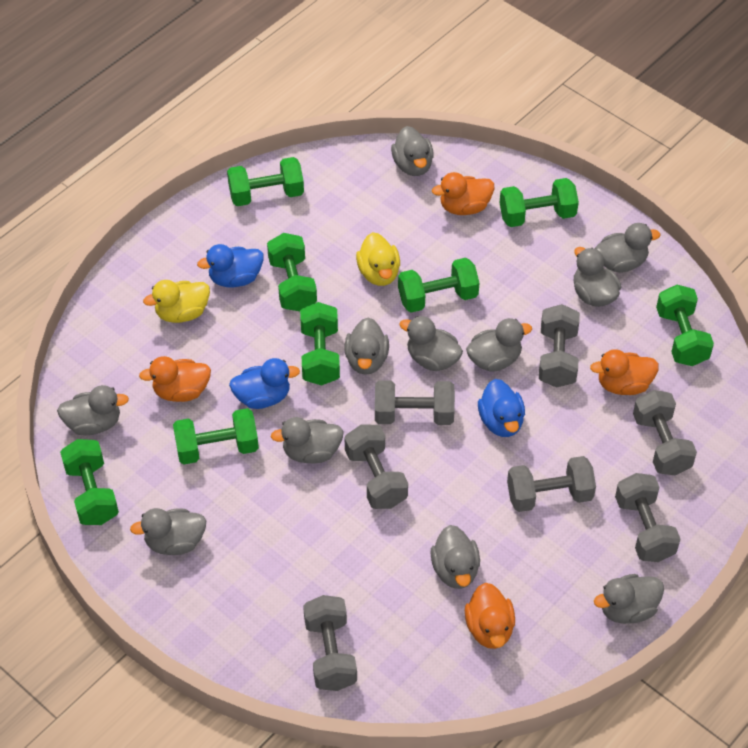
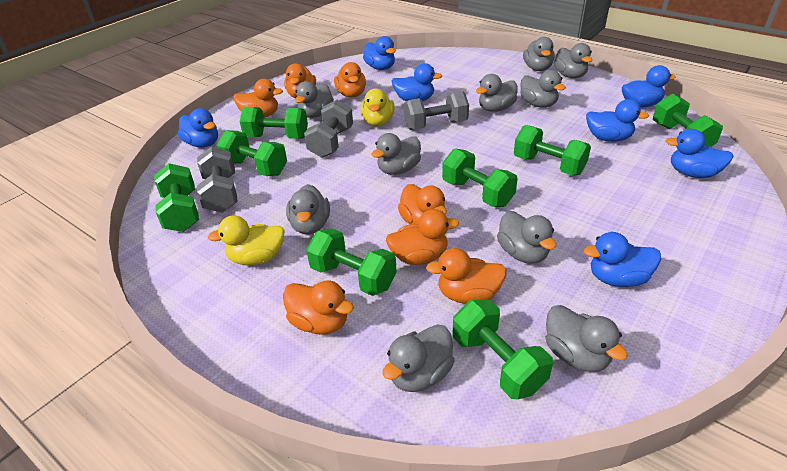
blue duck: 3 -> 7
grey duck: 11 -> 10
grey dumbbell: 7 -> 3
orange duck: 4 -> 7

